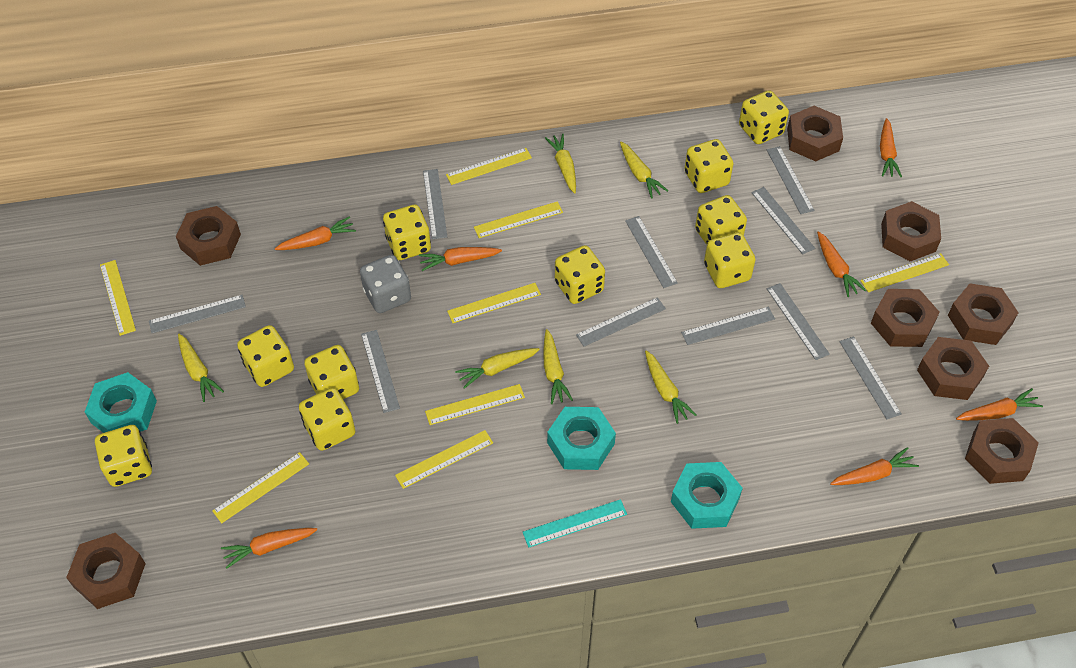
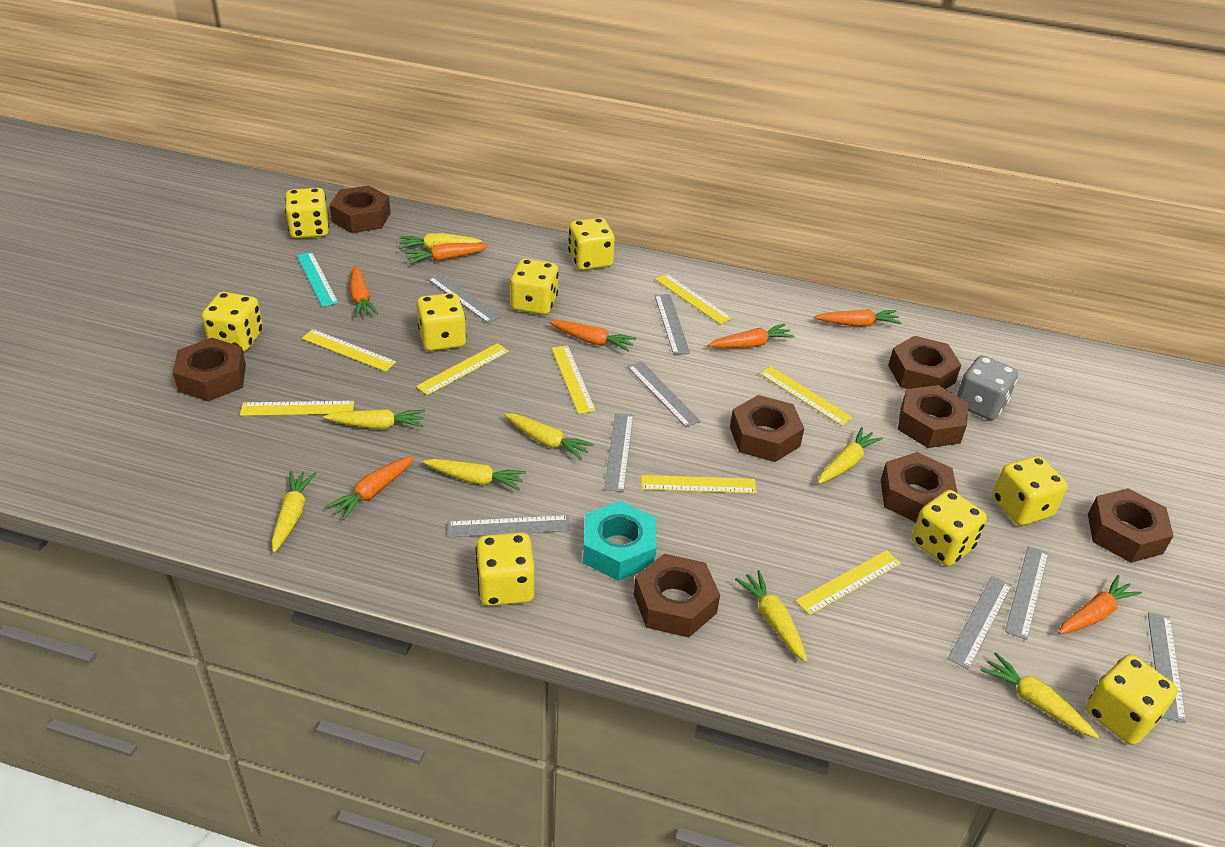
grey ruler: 10 -> 8
turquoise nut: 3 -> 1
yellow carrot: 6 -> 8
yellow dice: 10 -> 9

